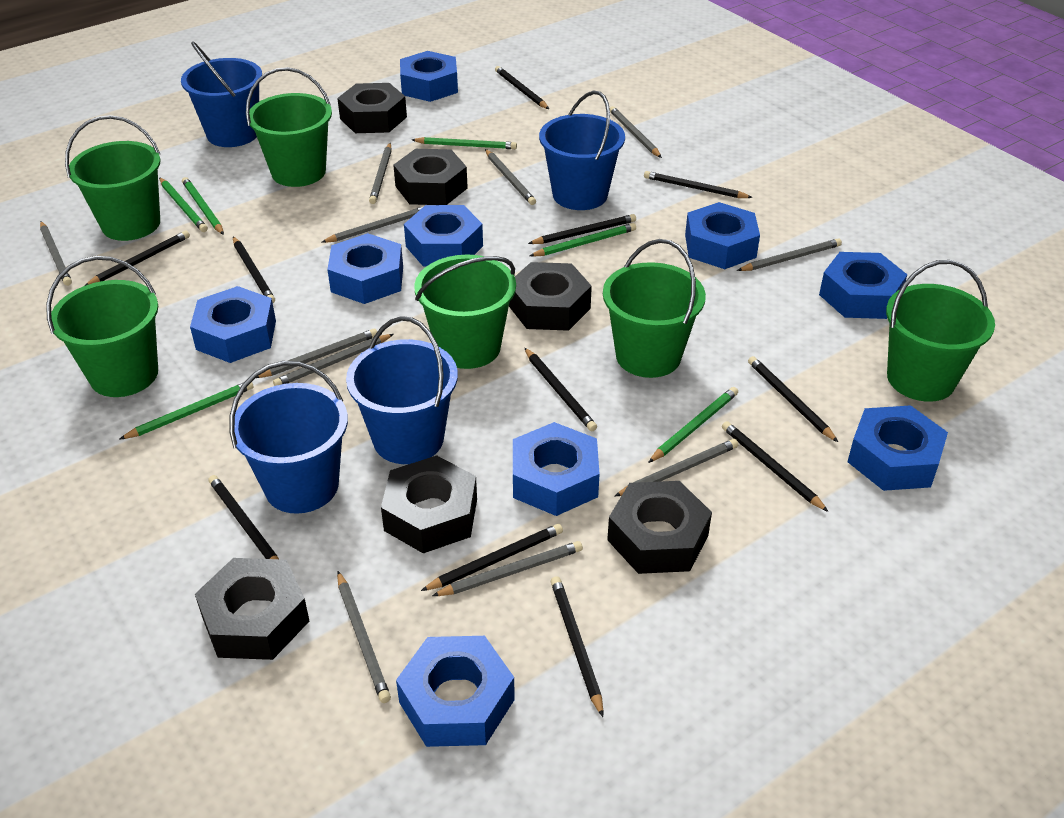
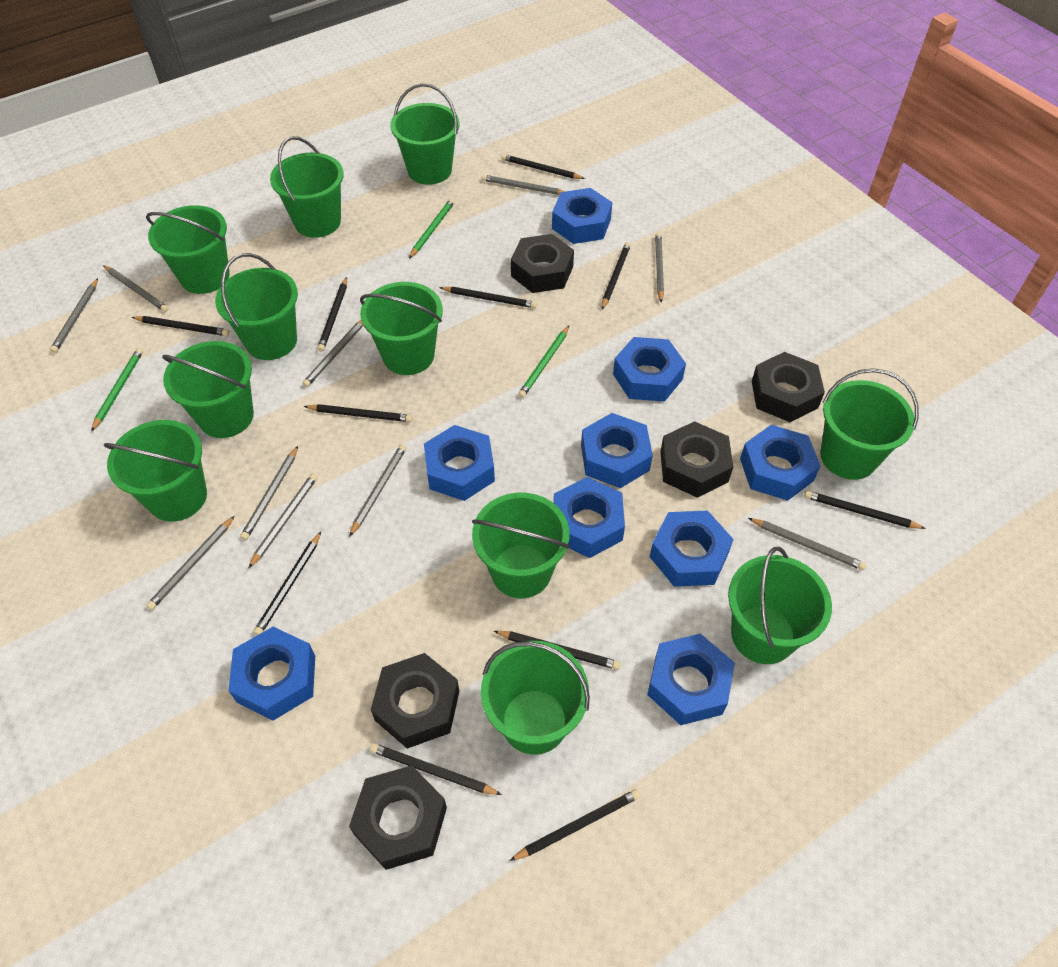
black nut: 6 -> 5
blue bucket: 4 -> 0
green bucket: 6 -> 11
green pencil: 6 -> 3
grey pencil: 11 -> 10

